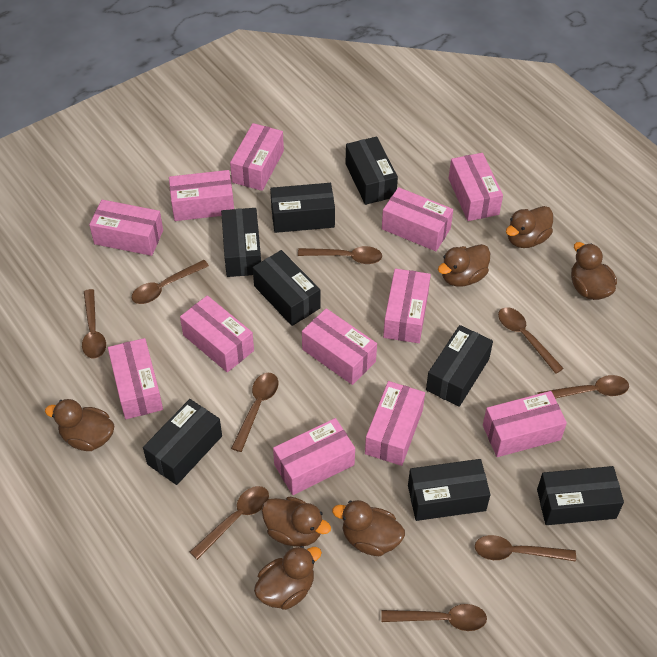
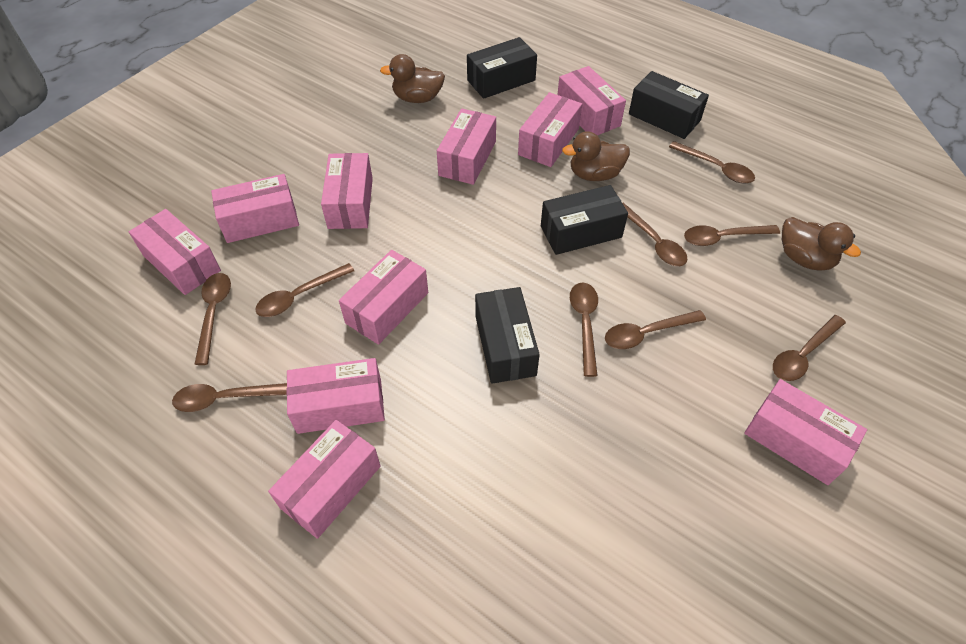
black box: 8 -> 4
brown duck: 7 -> 3
pink box: 12 -> 10

